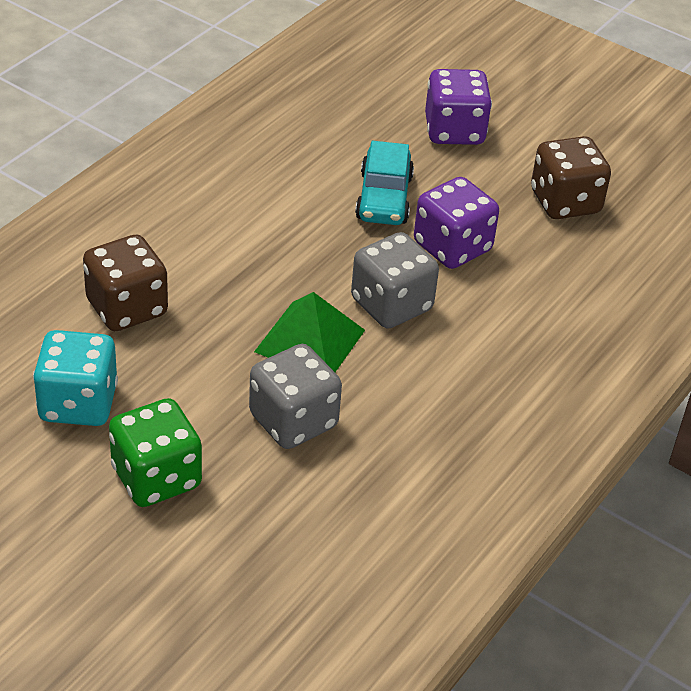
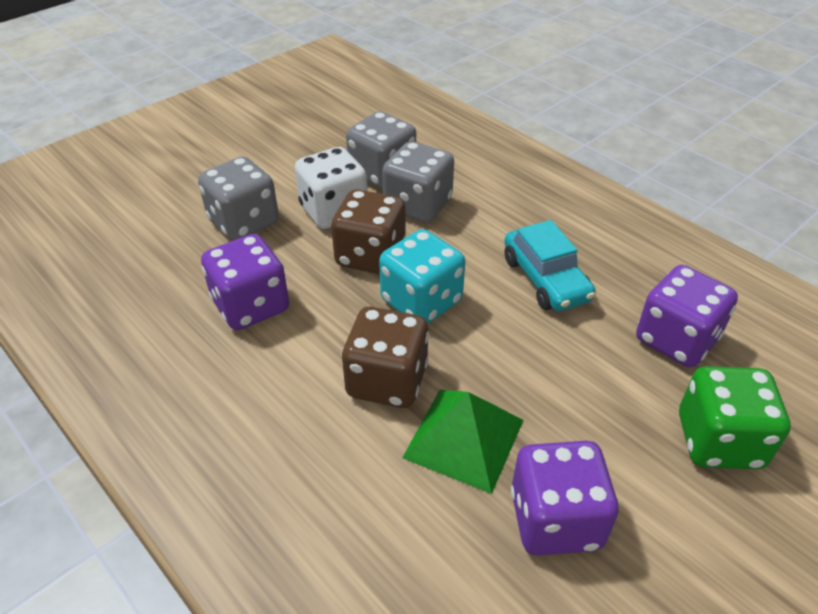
grey dice: 2 -> 3
purple dice: 2 -> 3
white dice: 0 -> 1

